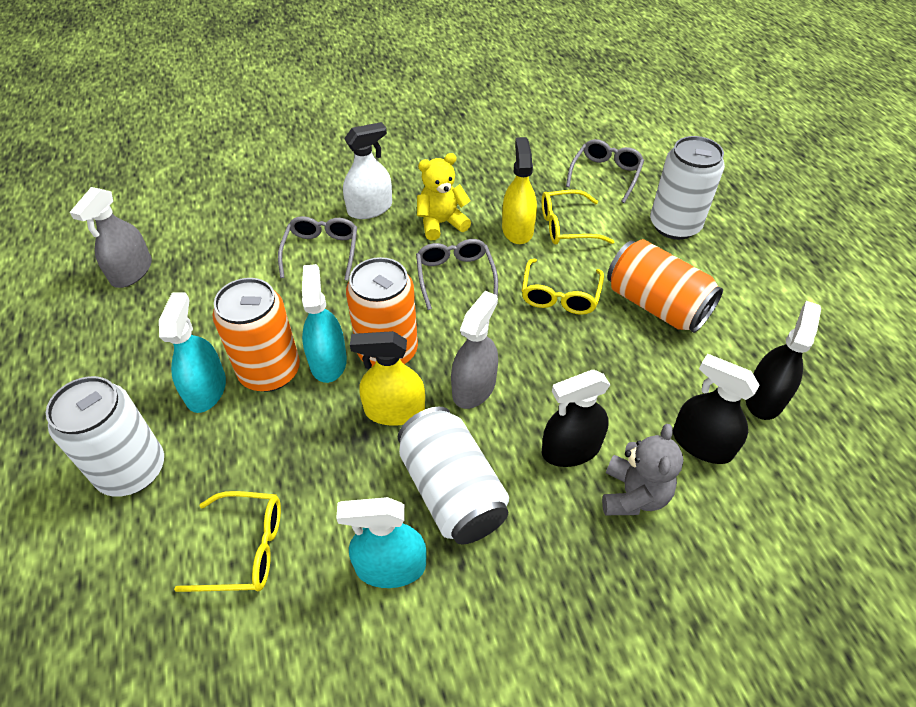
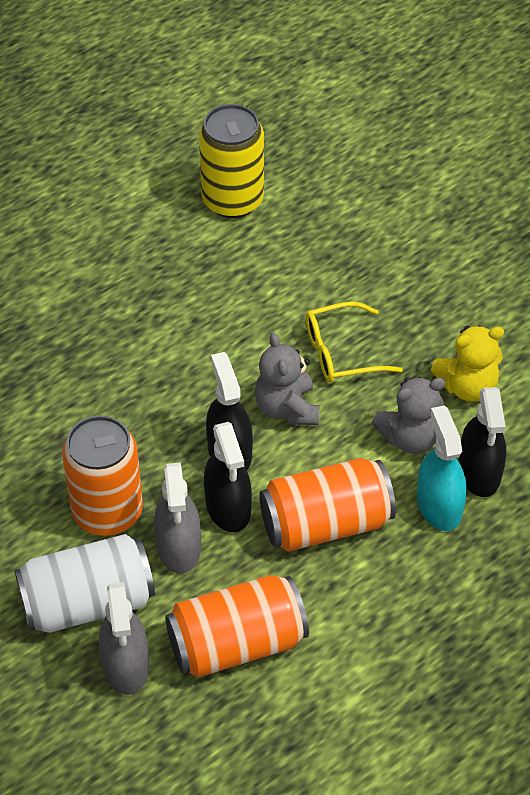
grey glasses: 3 -> 0
grey teddy bear: 1 -> 2
turquoise spray bottle: 3 -> 1
white can: 3 -> 1
white spray bottle: 1 -> 0
yellow can: 0 -> 1
yellow glasses: 3 -> 1
yellow spray bottle: 2 -> 0

